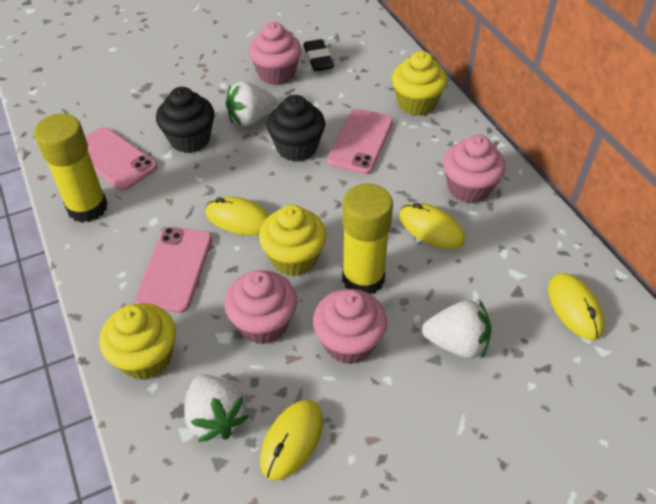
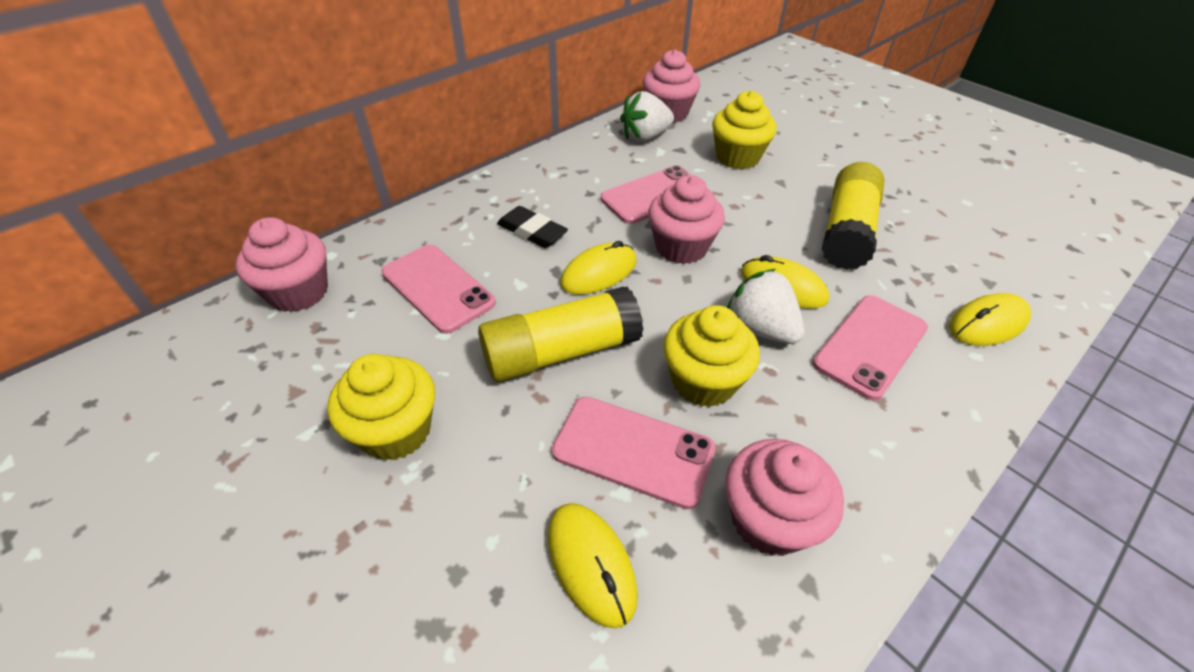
black cupcake: 2 -> 0
pink phone: 3 -> 4
white strawberry: 3 -> 2

